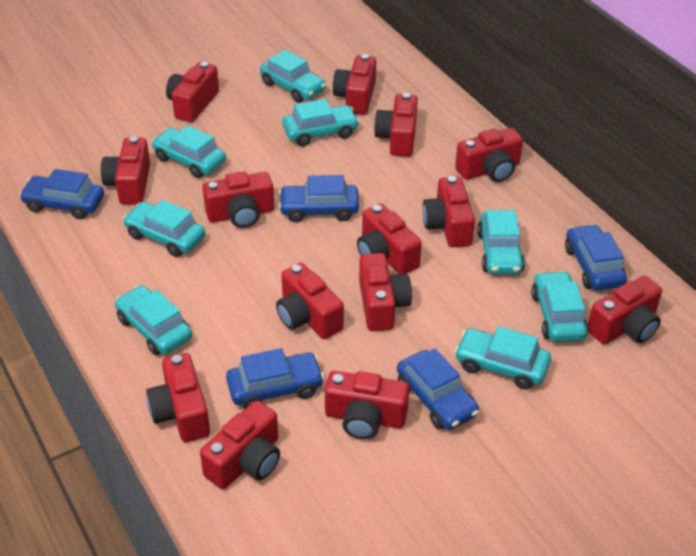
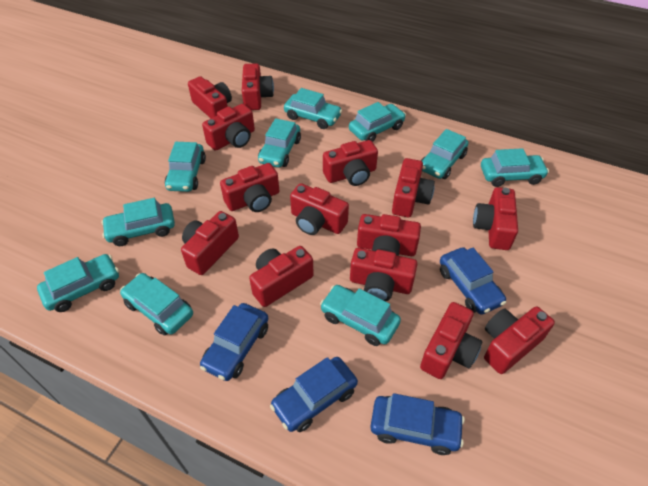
blue car: 5 -> 4
turquoise car: 8 -> 10

